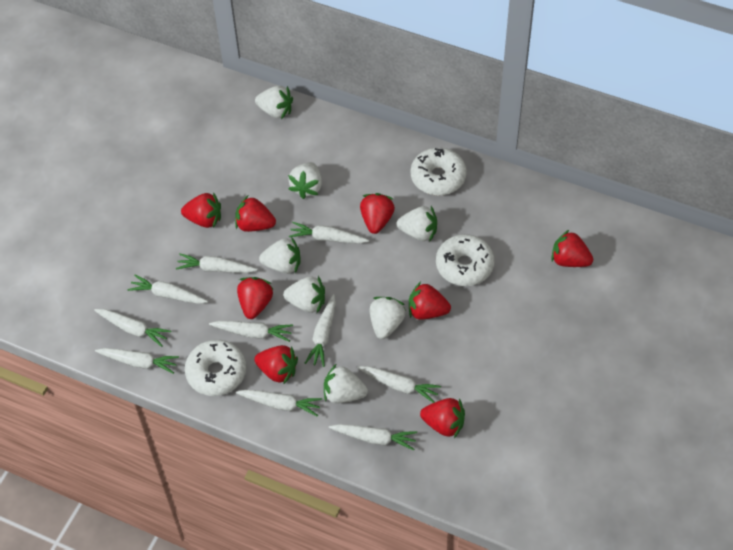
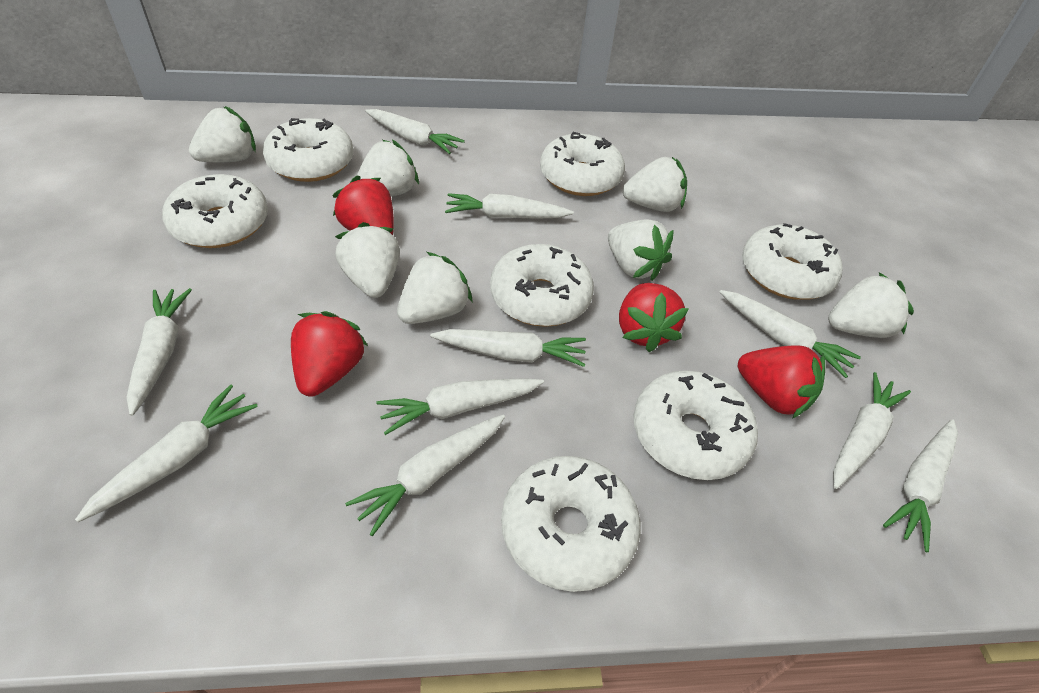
red strawberry: 8 -> 4
white donut: 3 -> 7

